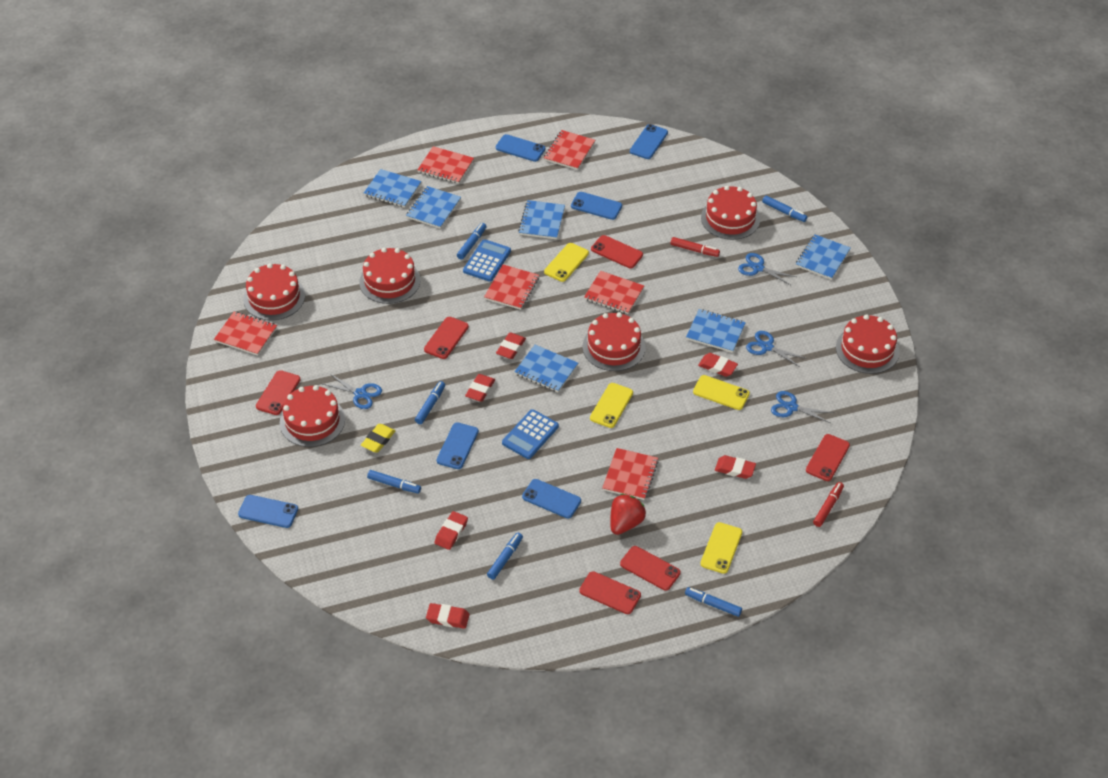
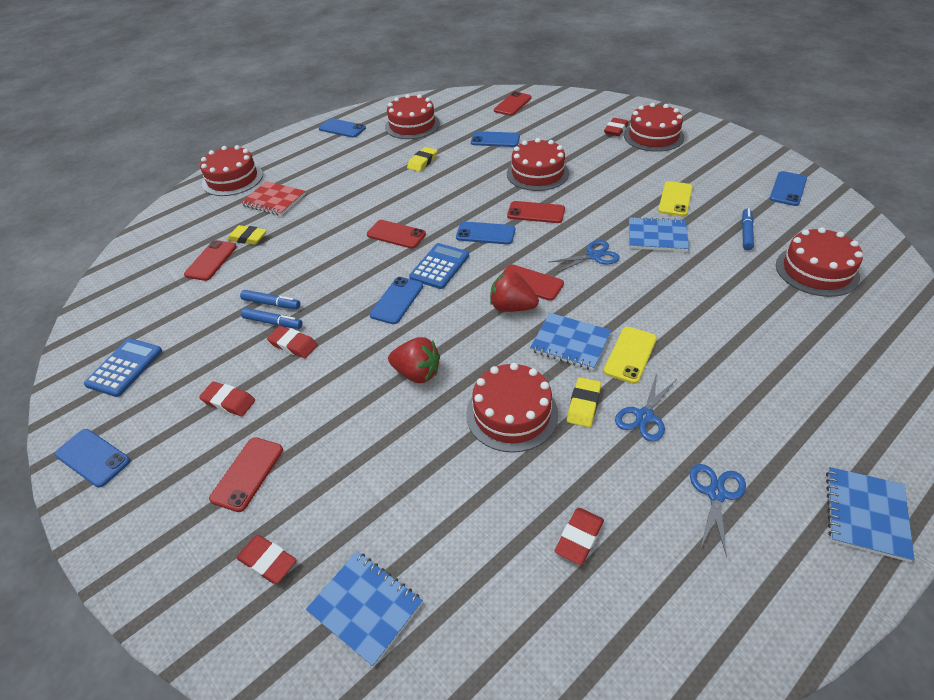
blue marker: 6 -> 3
blue notebook: 6 -> 4
blue scissors: 4 -> 3
red eraser: 6 -> 5
red marker: 2 -> 0
red notebook: 6 -> 1
red strawberry: 1 -> 2
yellow eraser: 1 -> 3
yellow phone: 4 -> 2

